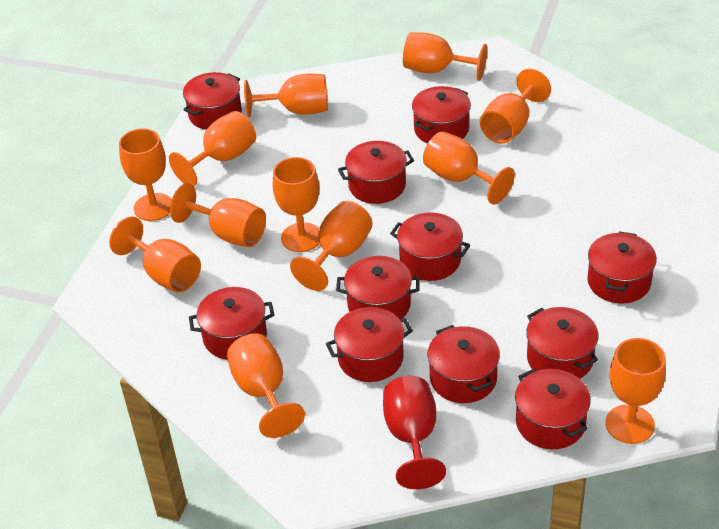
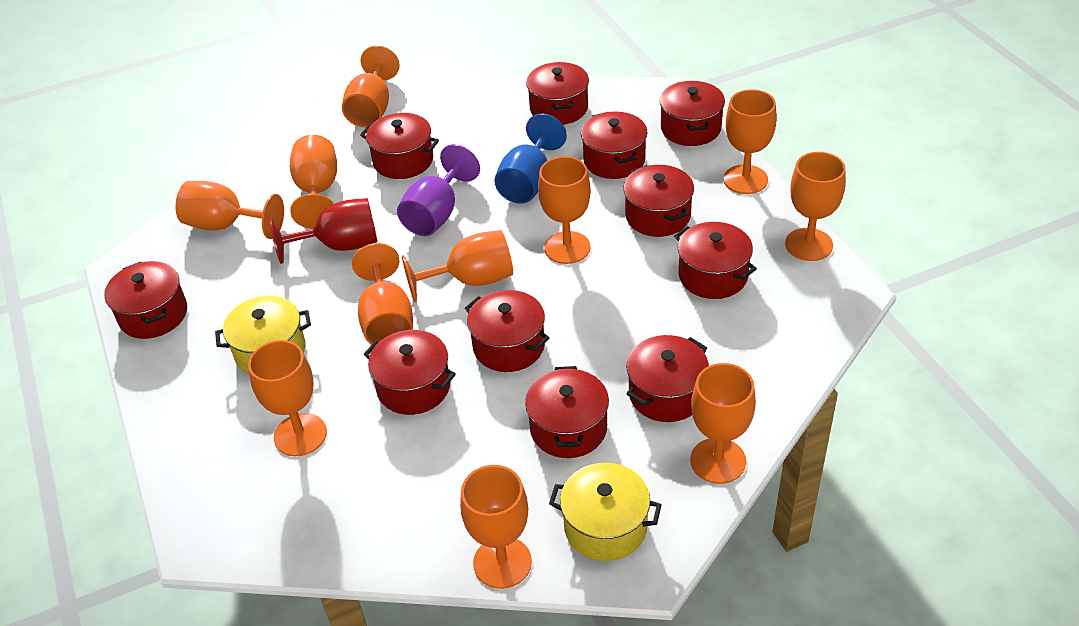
blue goblet: 0 -> 1
orange goblet: 12 -> 11
purple goblet: 0 -> 1
yellow pot: 0 -> 2

